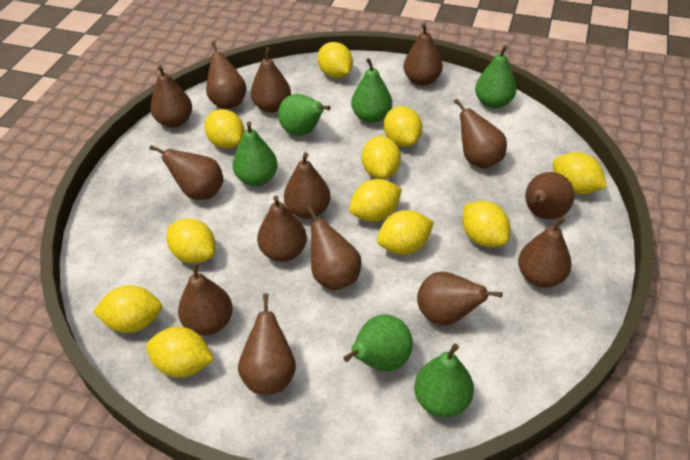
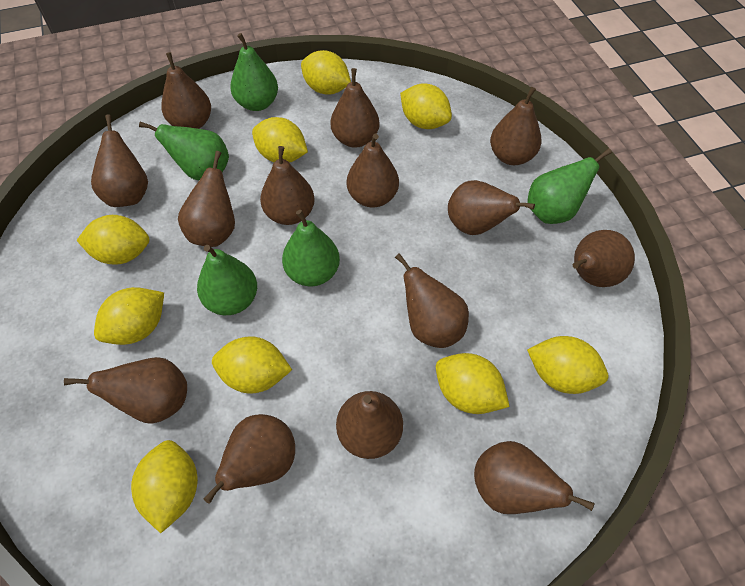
green pear: 6 -> 5
yellow lemon: 11 -> 9

